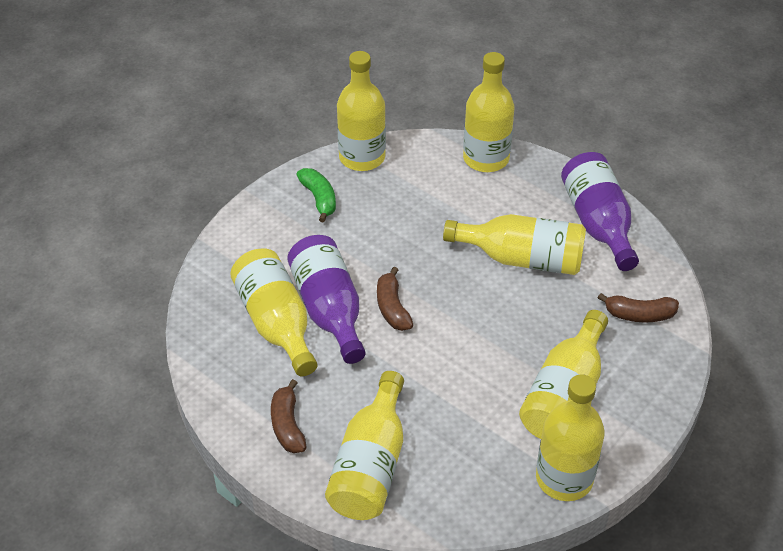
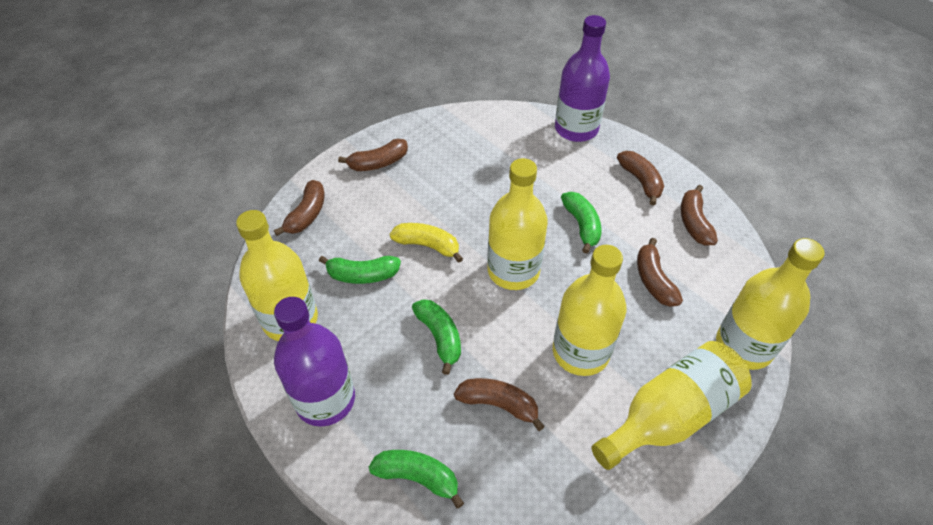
brown banana: 3 -> 6
green banana: 1 -> 4
yellow banana: 0 -> 1
yellow bottle: 7 -> 5

